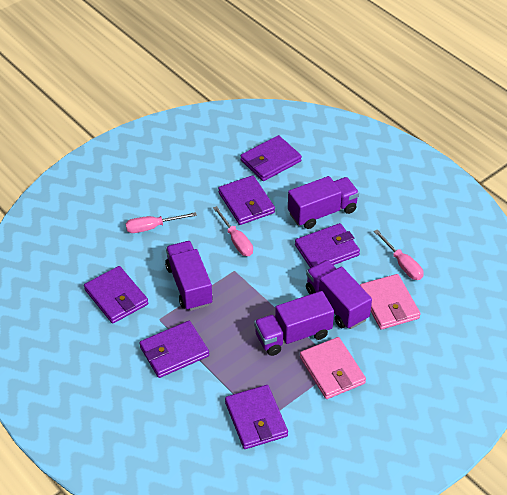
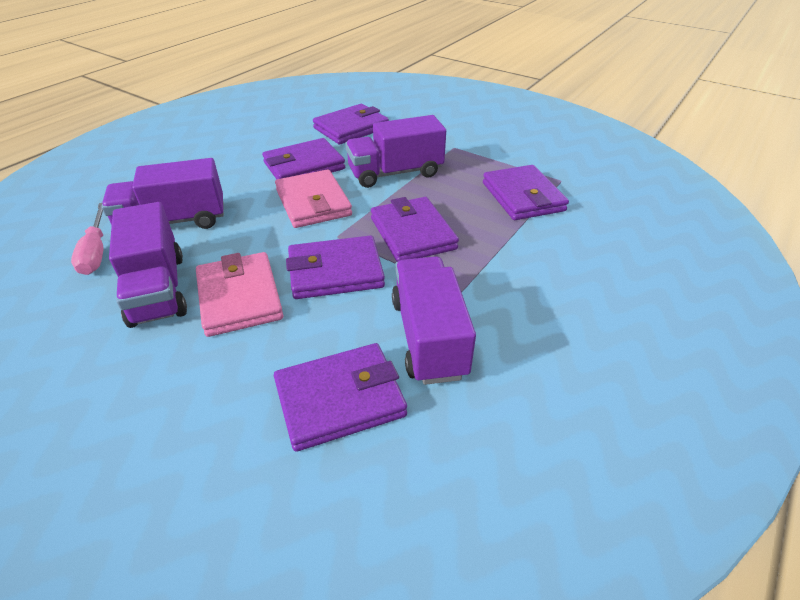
pink screwdriver: 3 -> 1

